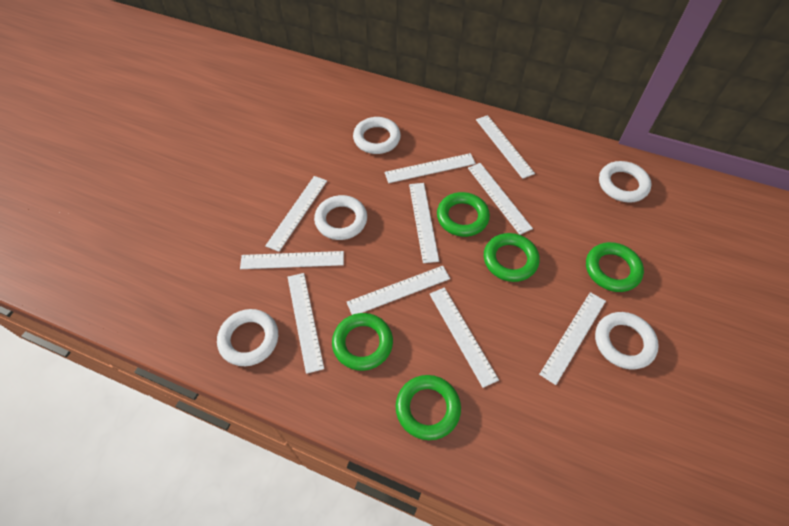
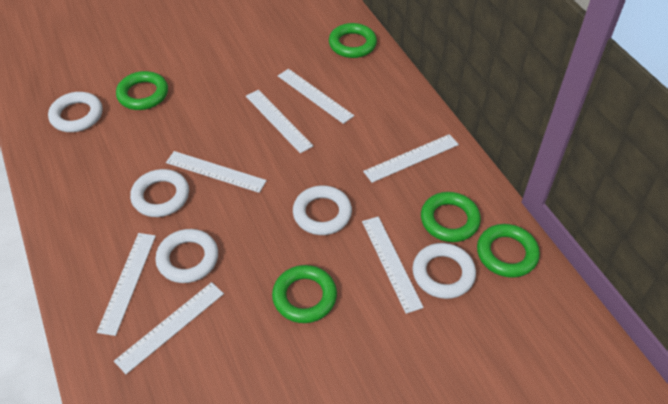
white ruler: 10 -> 7

